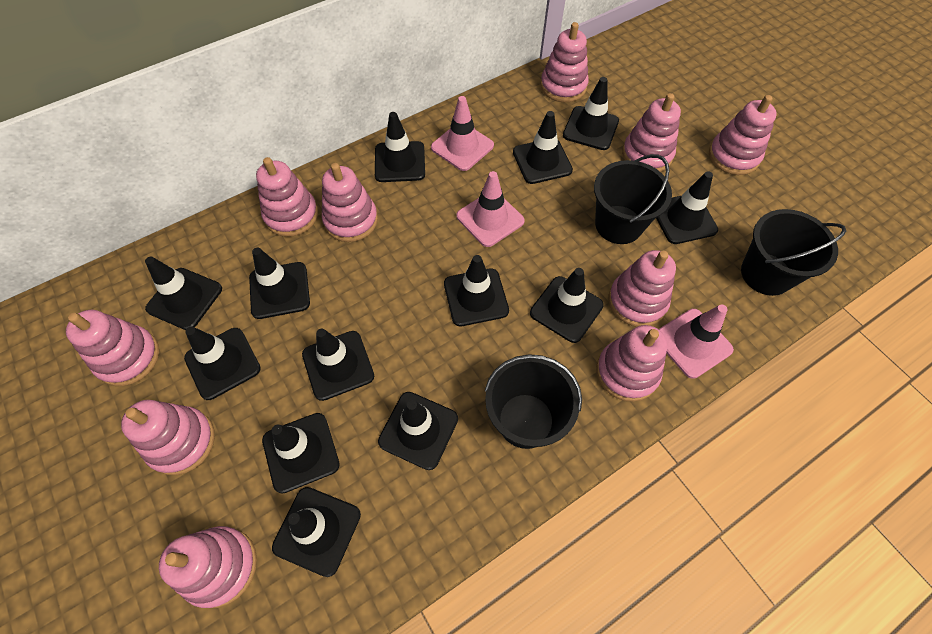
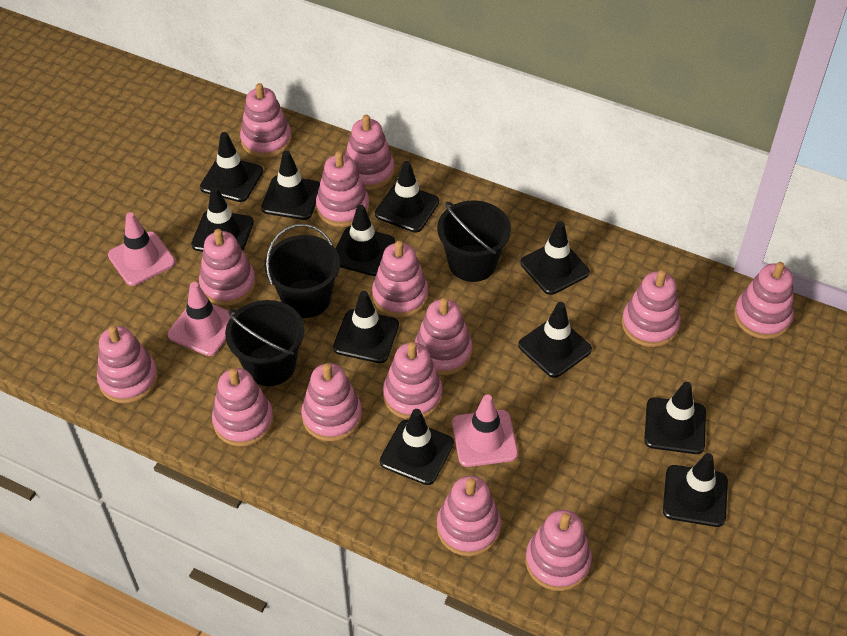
black traffic cone: 13 -> 11
pink stacking toy: 10 -> 14

